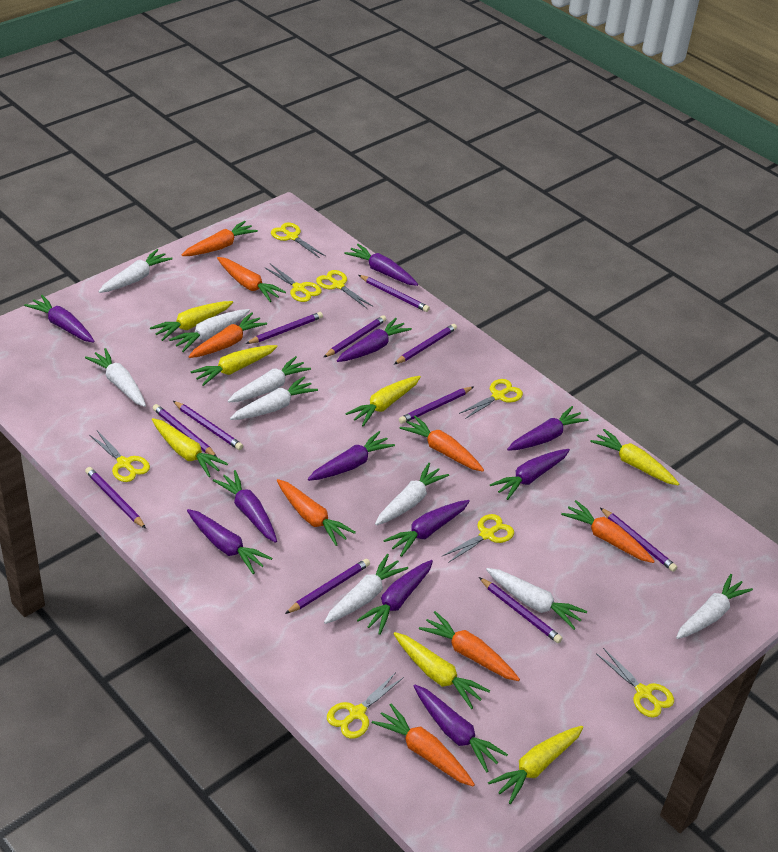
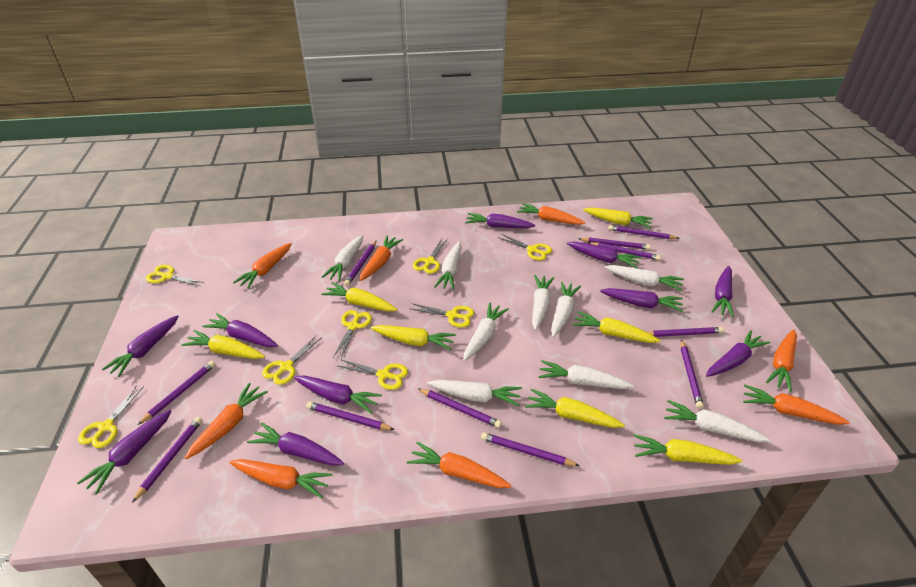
purple carrot: 11 -> 10

